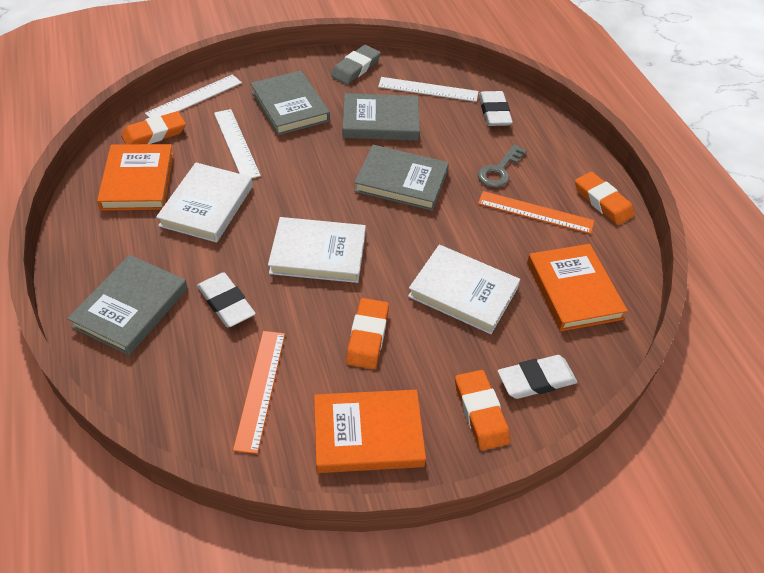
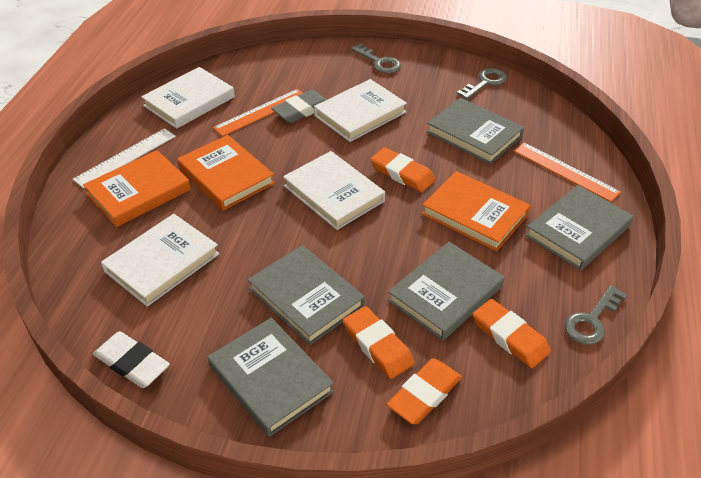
grey book: 4 -> 5
grey key: 1 -> 3
white book: 3 -> 4
white eraser: 3 -> 1
white ruler: 3 -> 1

